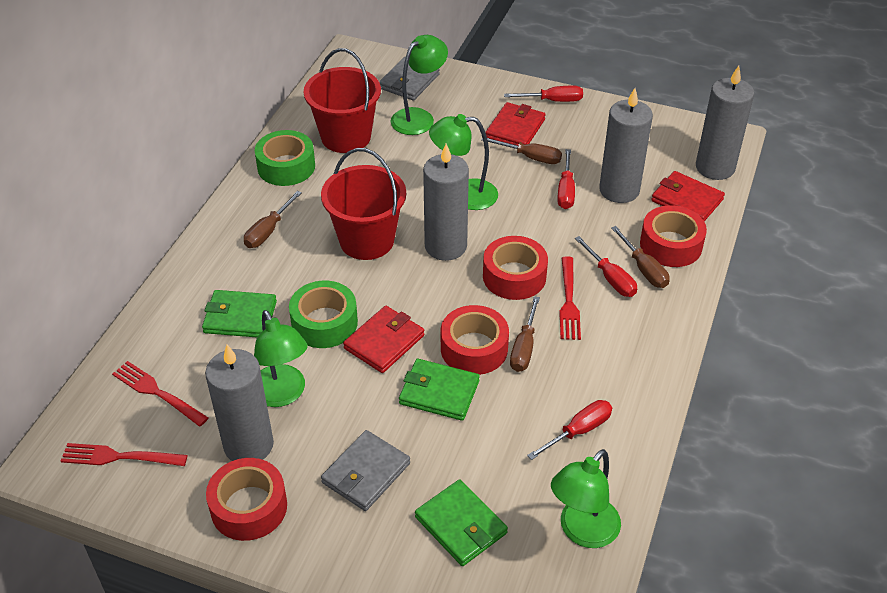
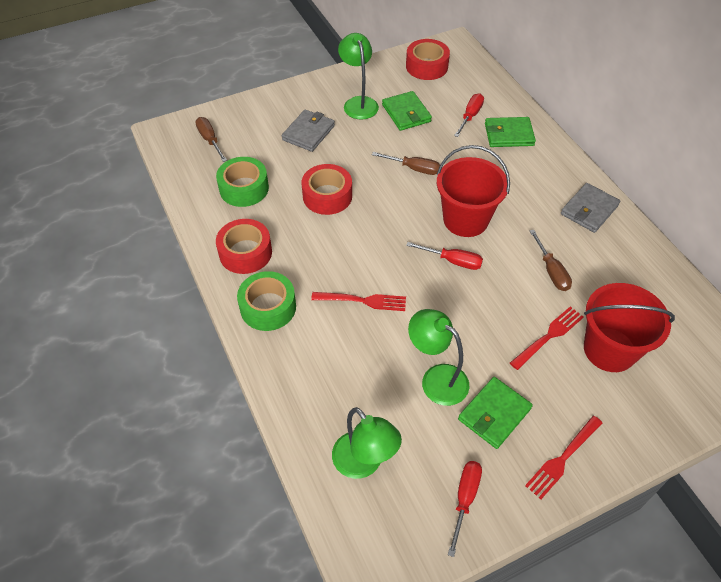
brown screwdriver: 4 -> 3
green lamp: 4 -> 3
grey candle: 4 -> 0
red screwdriver: 4 -> 3
red tape: 4 -> 3
red wallet: 3 -> 0

